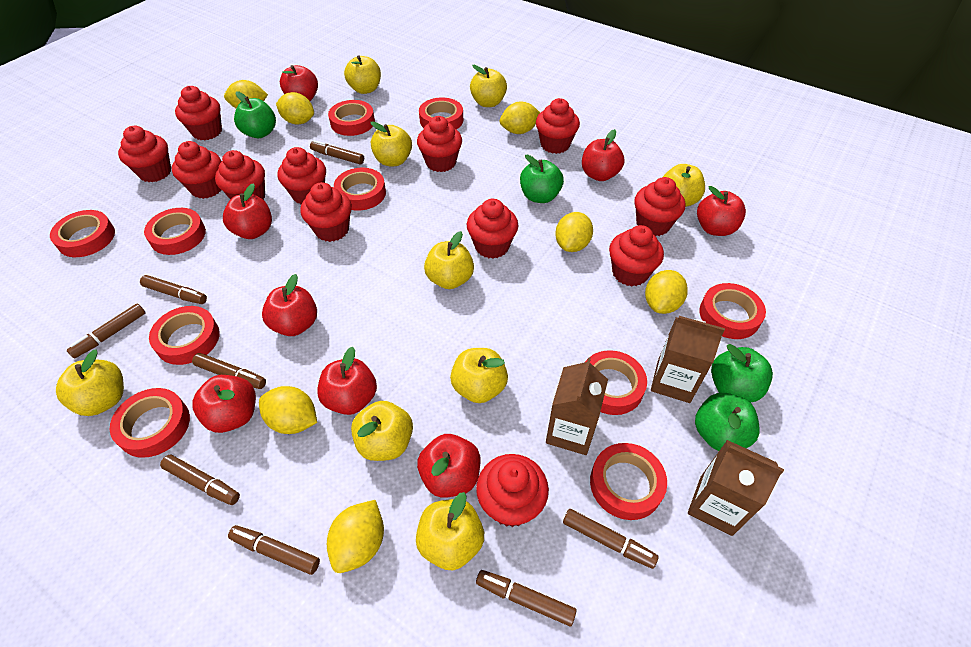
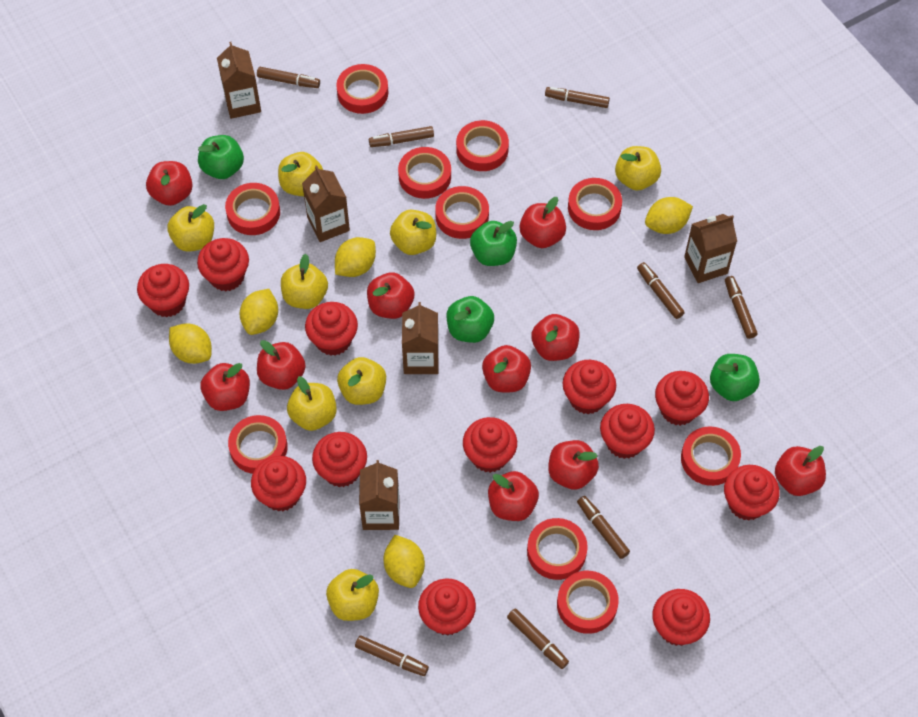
brown carton: 3 -> 5
red apple: 8 -> 10
yellow apple: 9 -> 8
yellow lemon: 7 -> 5

